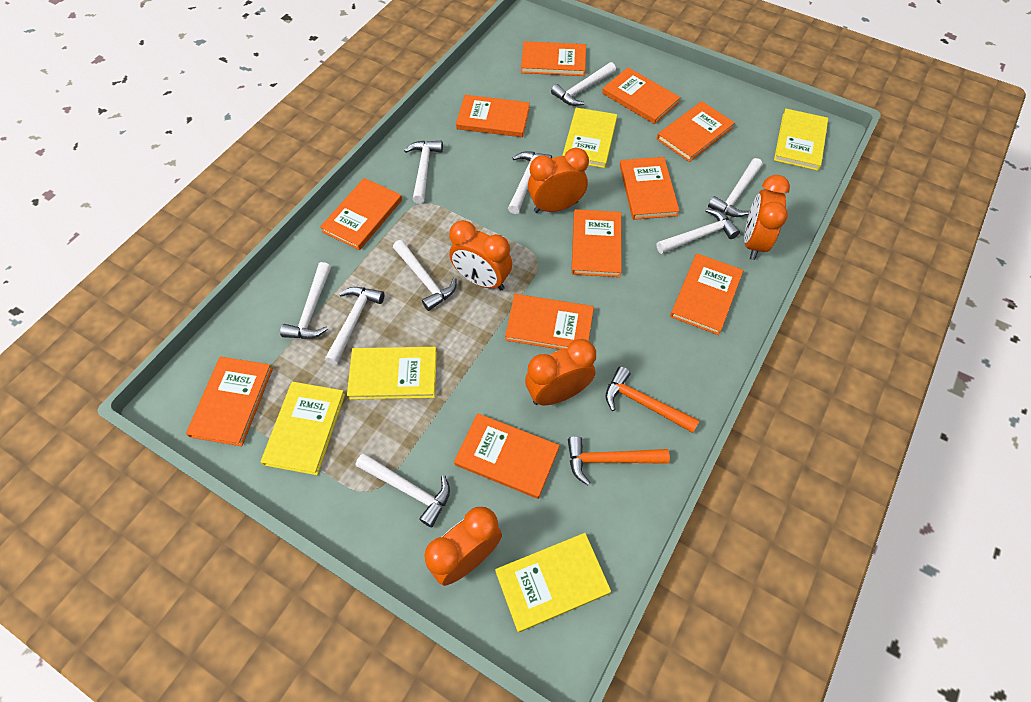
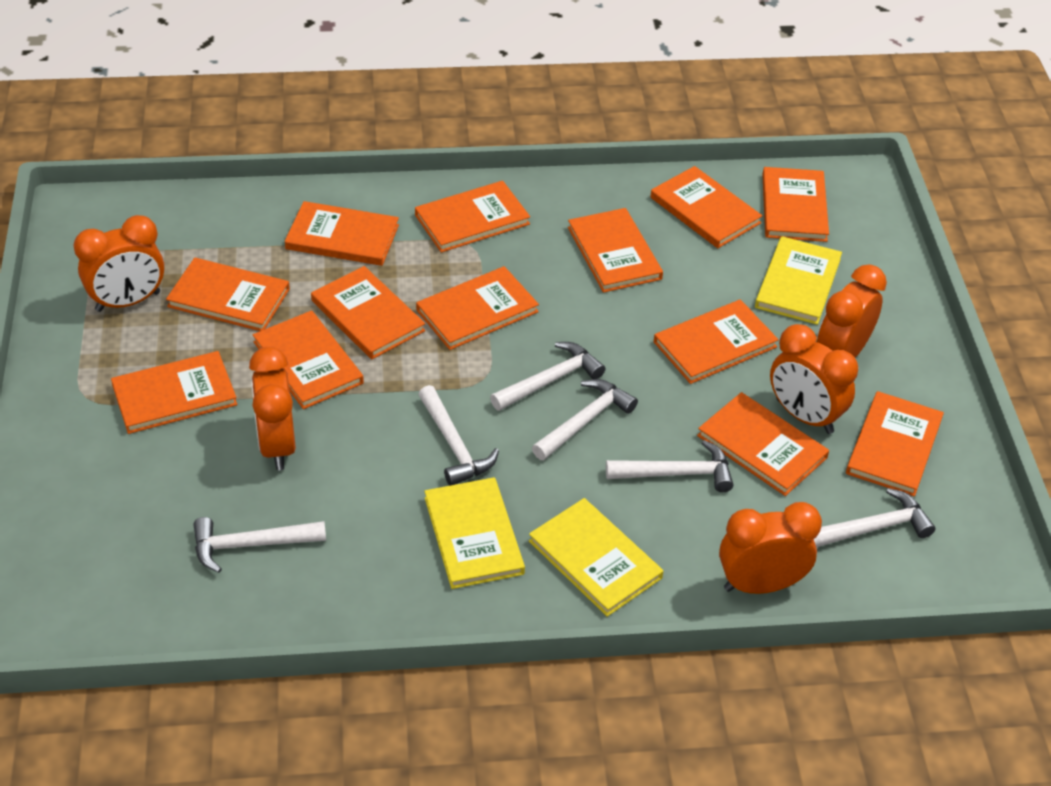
orange book: 11 -> 13
orange hammer: 2 -> 0
white hammer: 9 -> 6
yellow book: 5 -> 3

